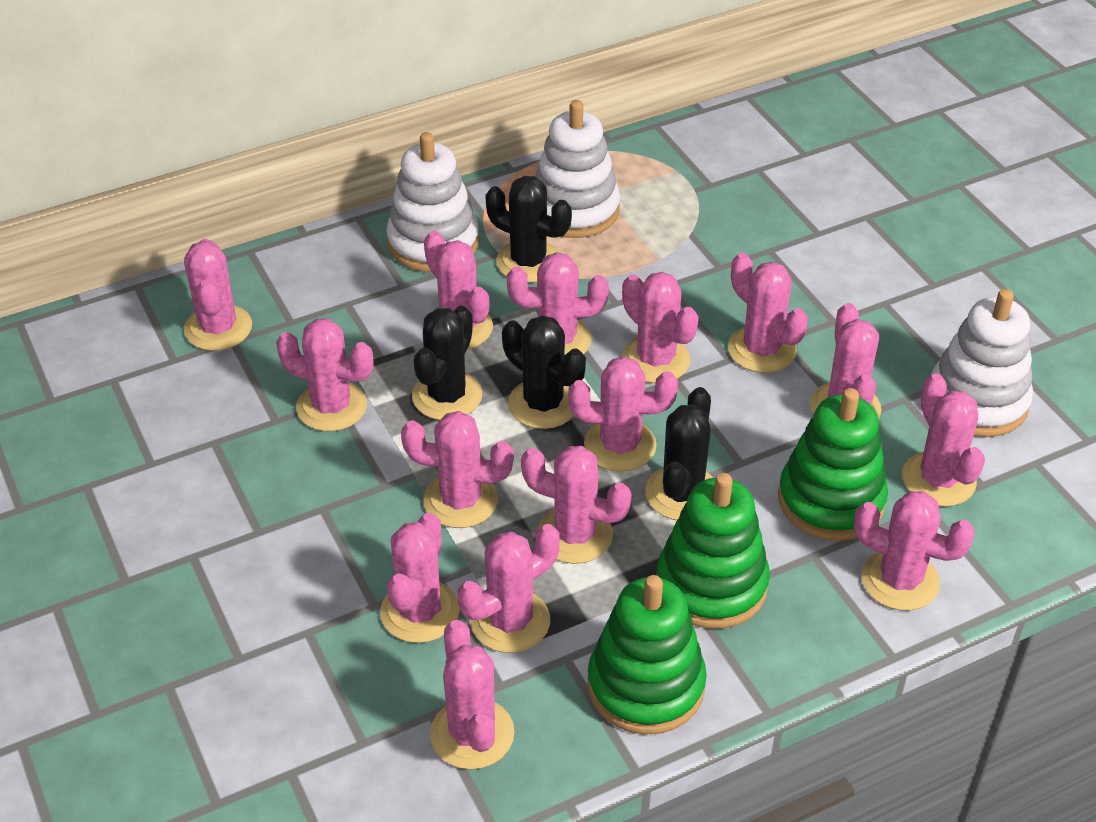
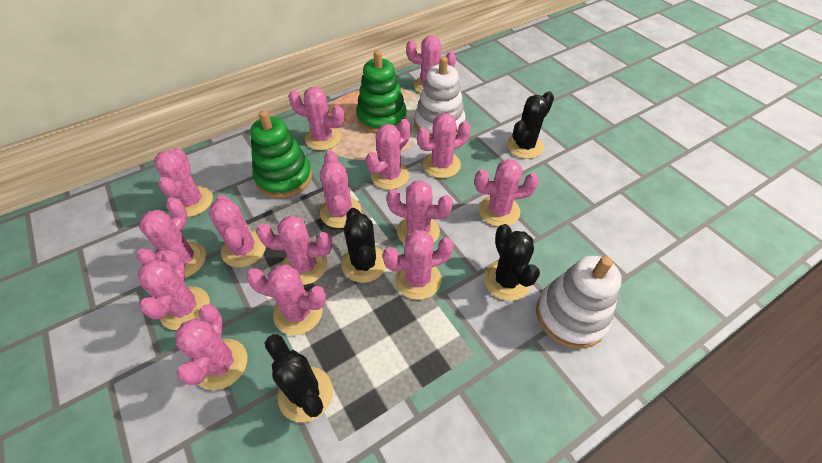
green stacking toy: 3 -> 2
white stacking toy: 3 -> 2

